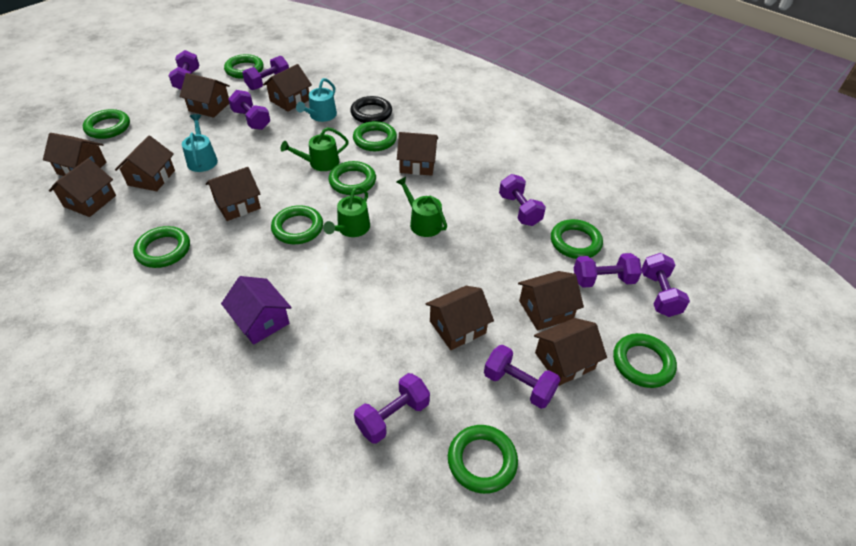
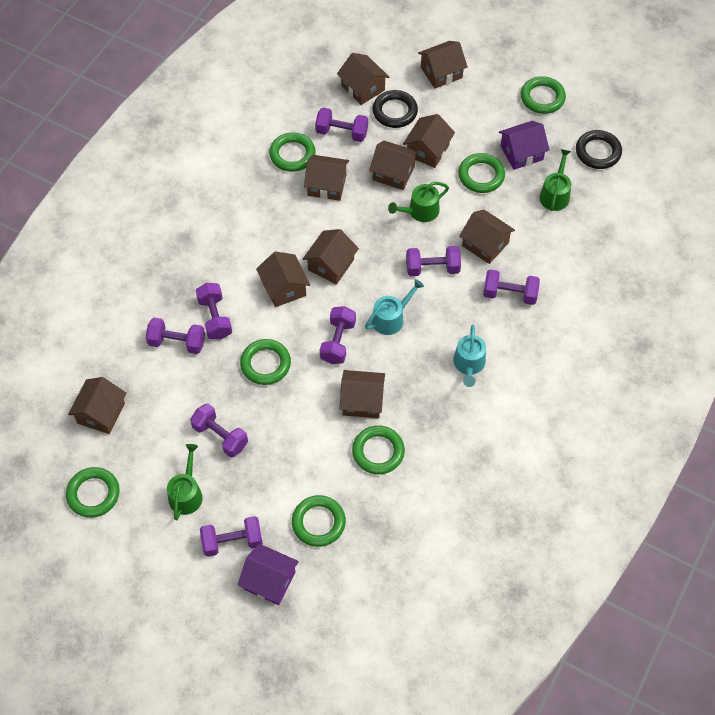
black ring: 1 -> 2
green ring: 9 -> 7
purple house: 1 -> 2

